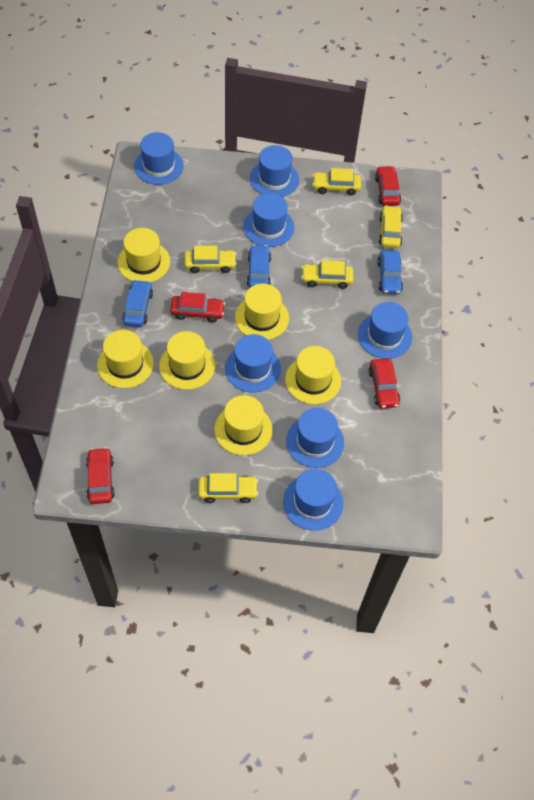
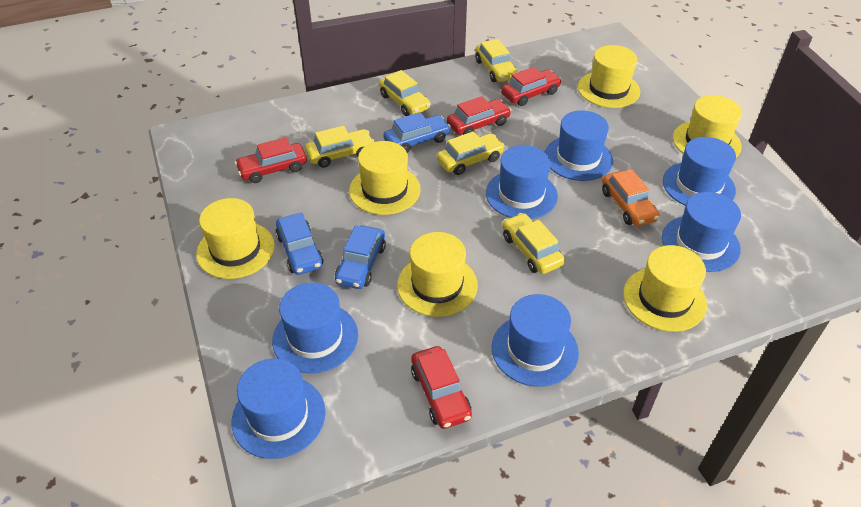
orange car: 0 -> 1

